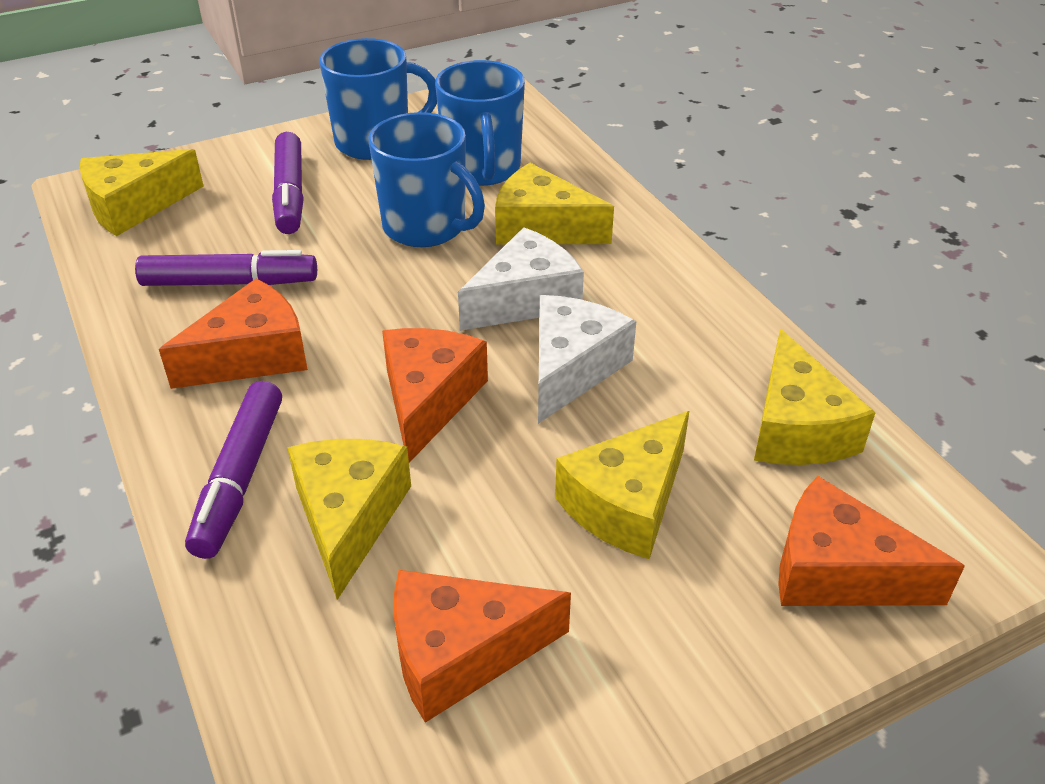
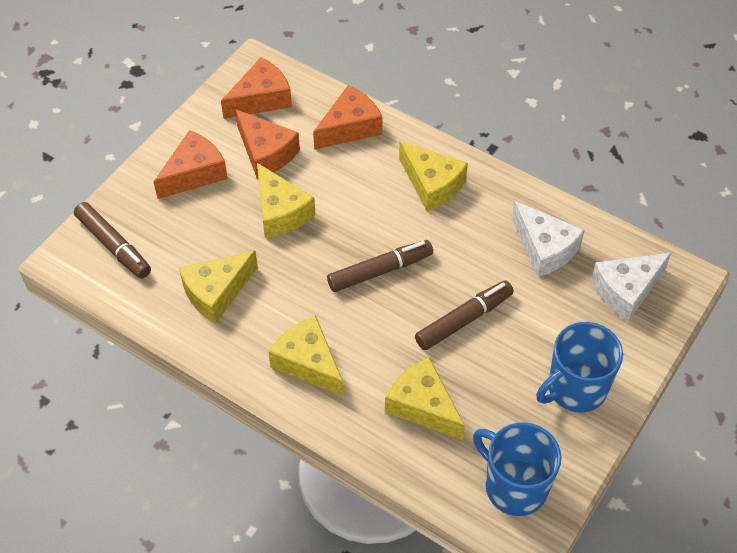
blue mug: 3 -> 2
brown marker: 0 -> 3
purple marker: 3 -> 0

